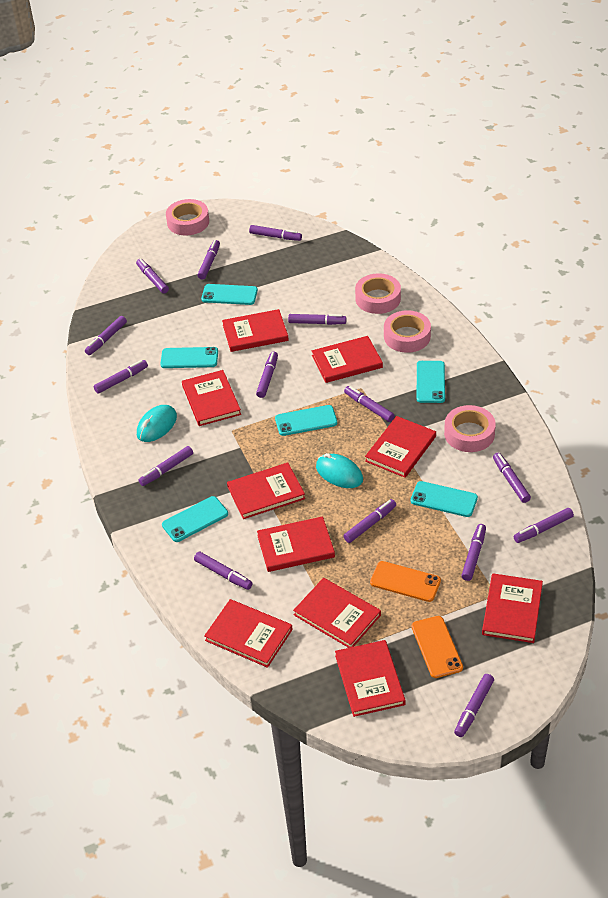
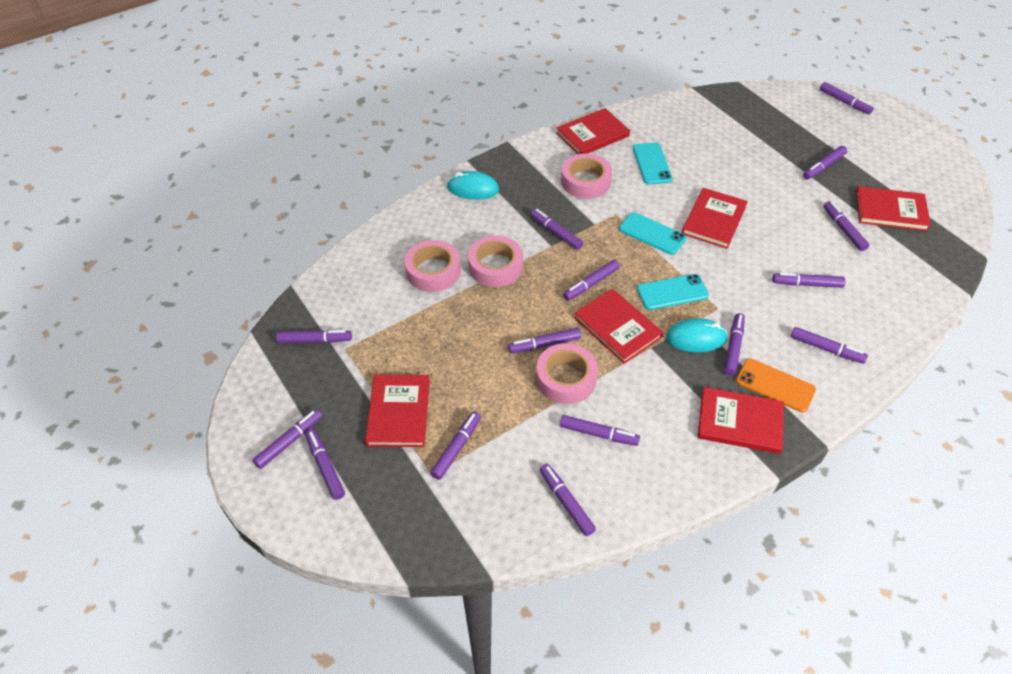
orange phone: 2 -> 1
red book: 10 -> 6
turquoise phone: 6 -> 3

